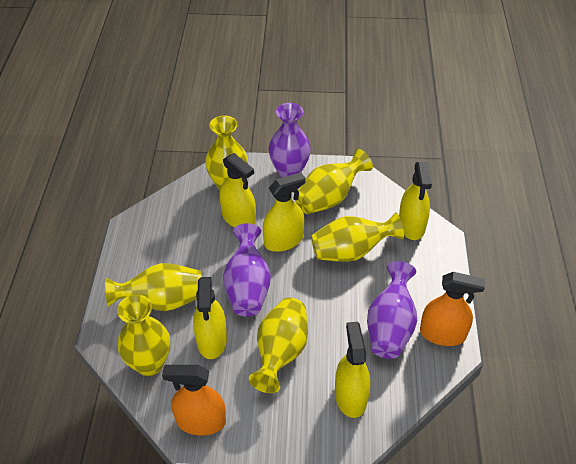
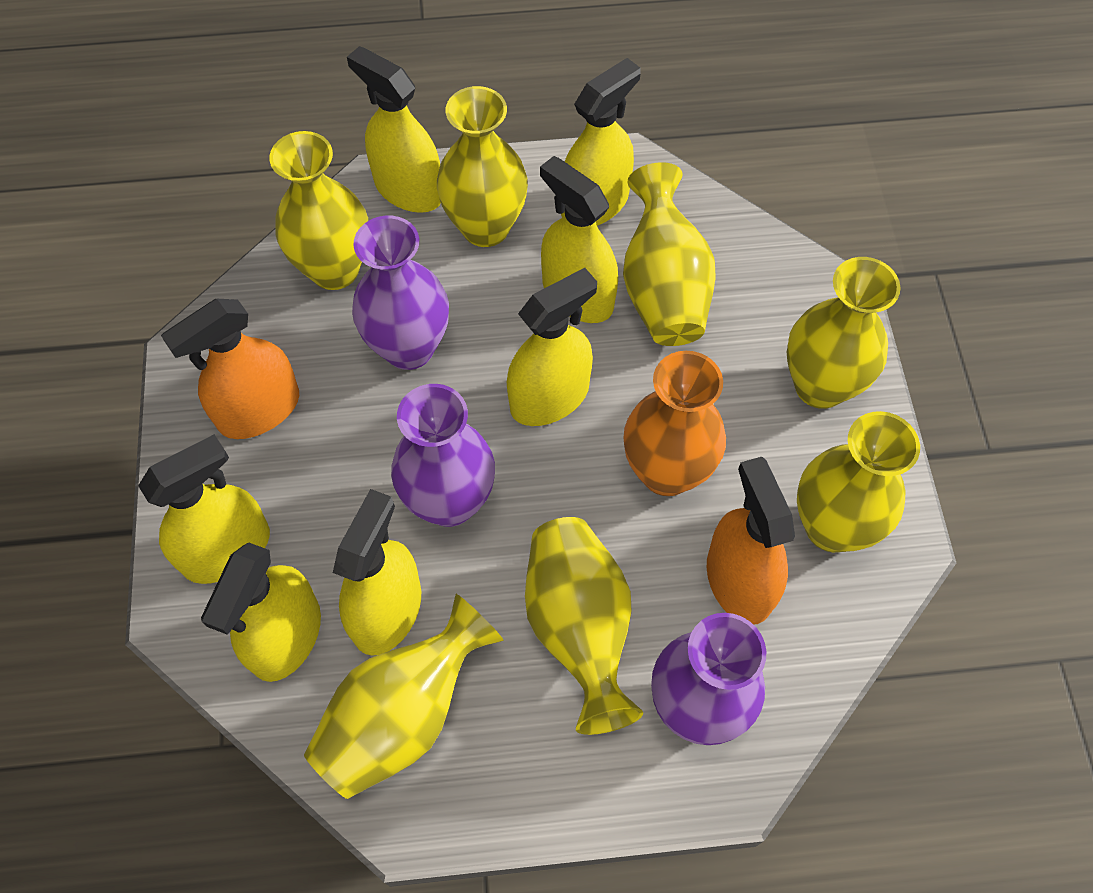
orange vase: 0 -> 1
yellow spray bottle: 5 -> 7
yellow vase: 6 -> 7

